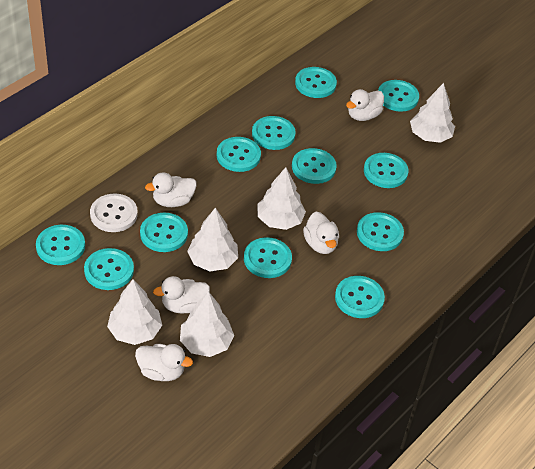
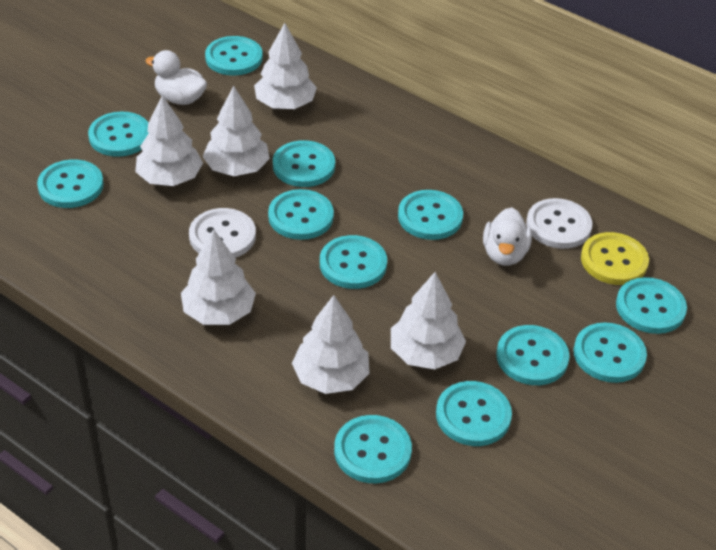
white button: 1 -> 2
white duck: 5 -> 2
white tree: 5 -> 6
yellow button: 0 -> 1

